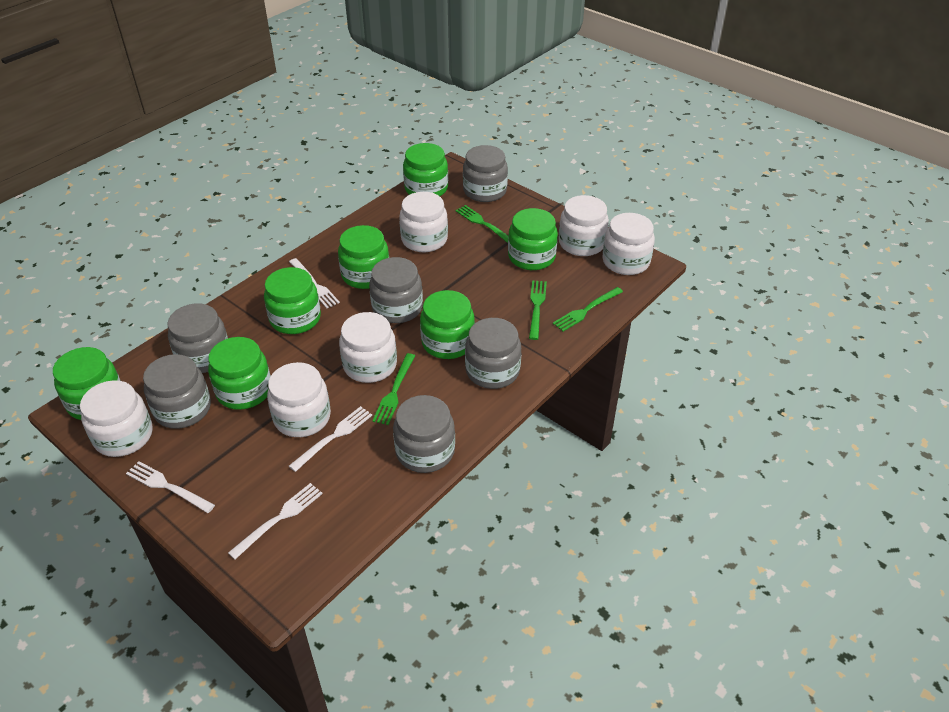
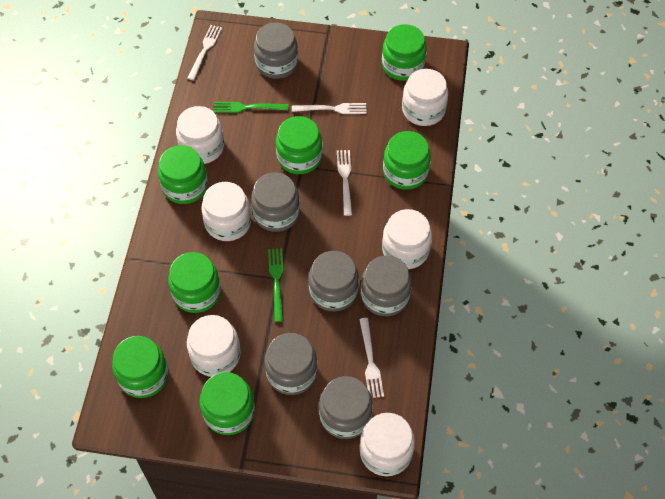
green fork: 4 -> 2

